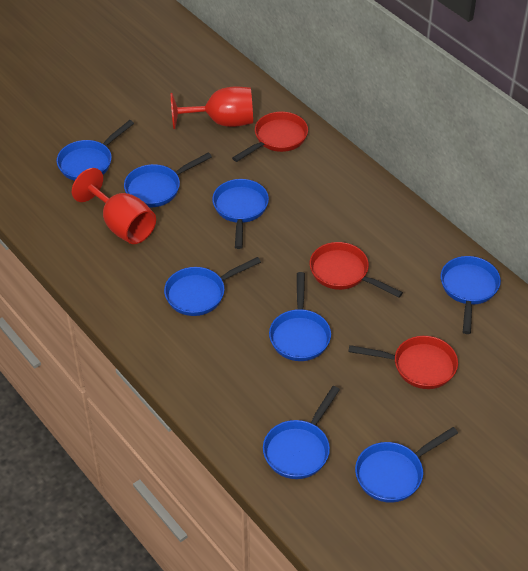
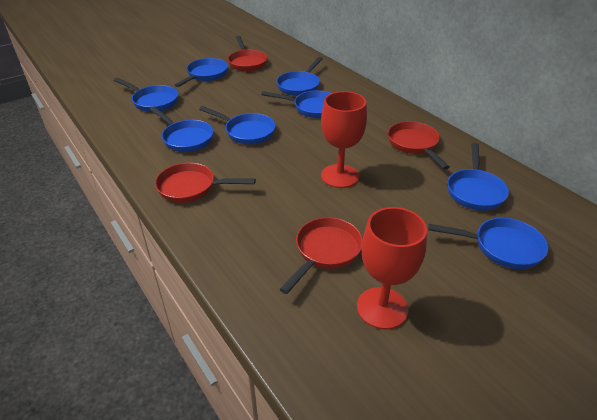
red pan: 3 -> 4

